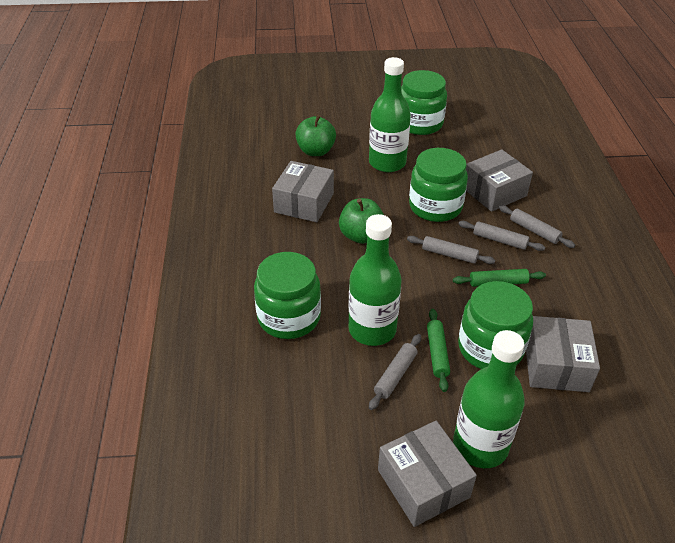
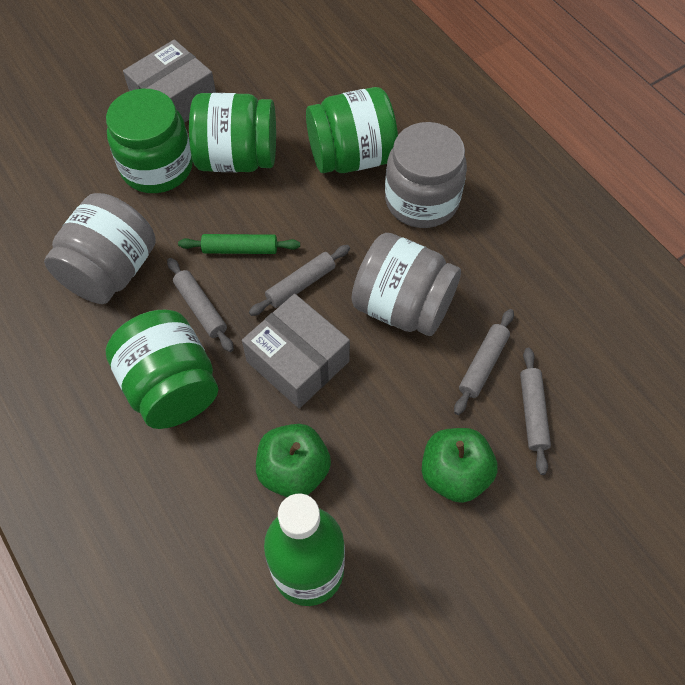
green bottle: 3 -> 1
green rolling pin: 2 -> 1
grey box: 4 -> 2
grey jar: 0 -> 3

